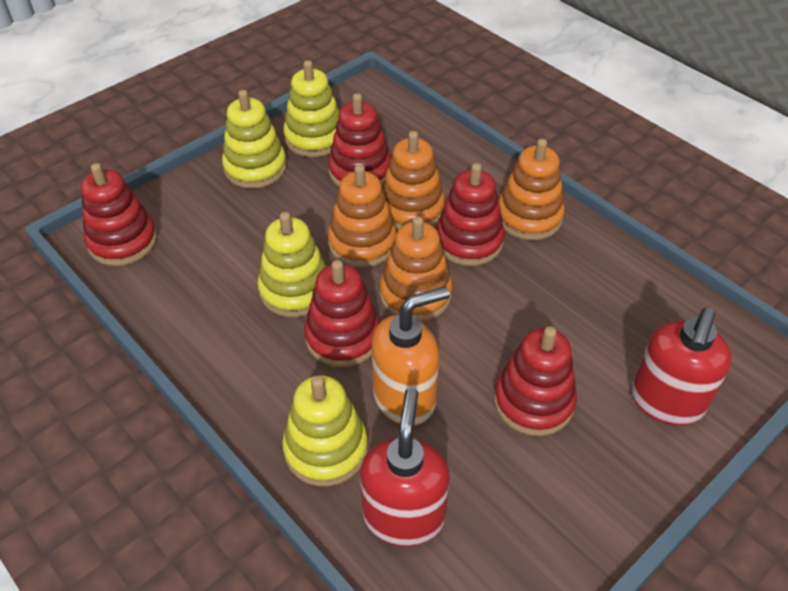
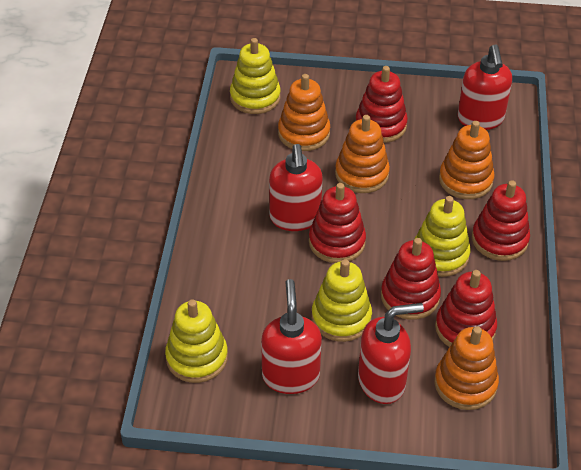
orange soap dispenser: 1 -> 0
red soap dispenser: 2 -> 4

